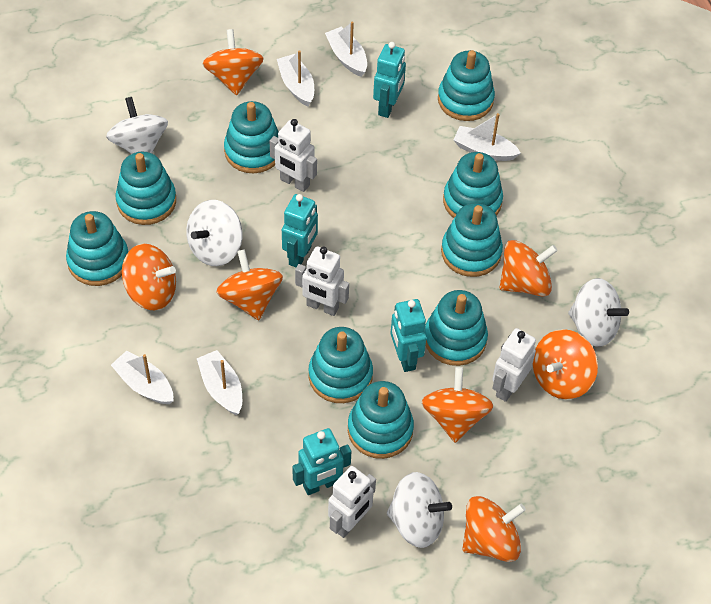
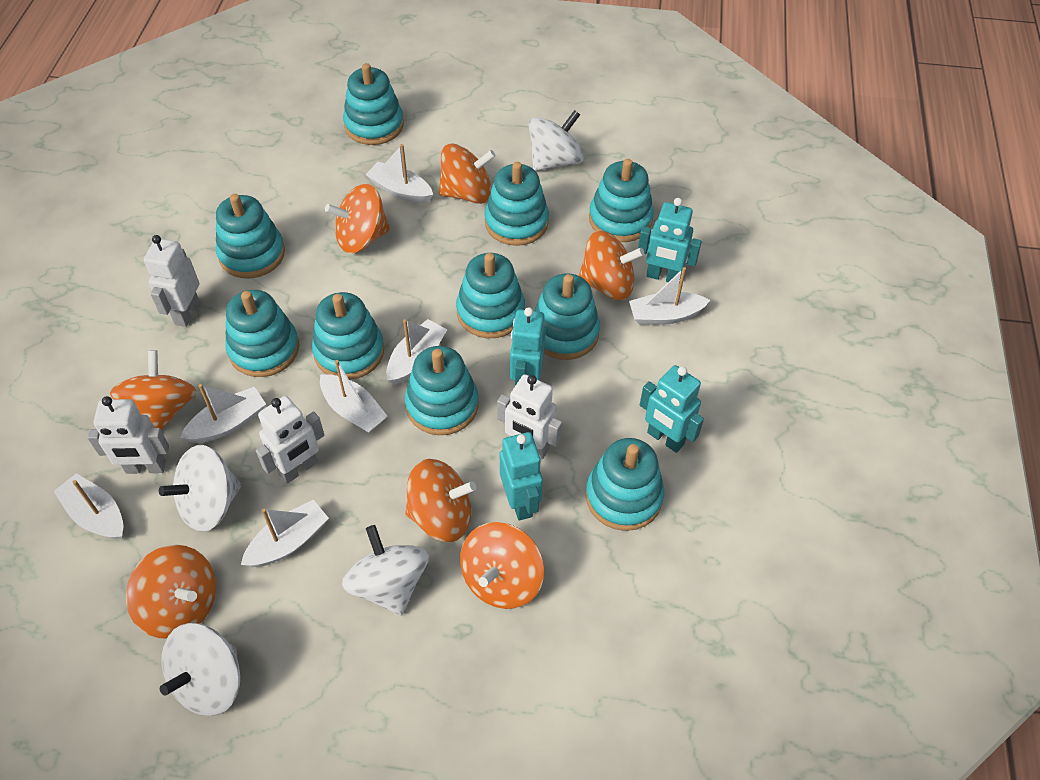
turquoise stacking toy: 9 -> 10
white boat: 5 -> 7

